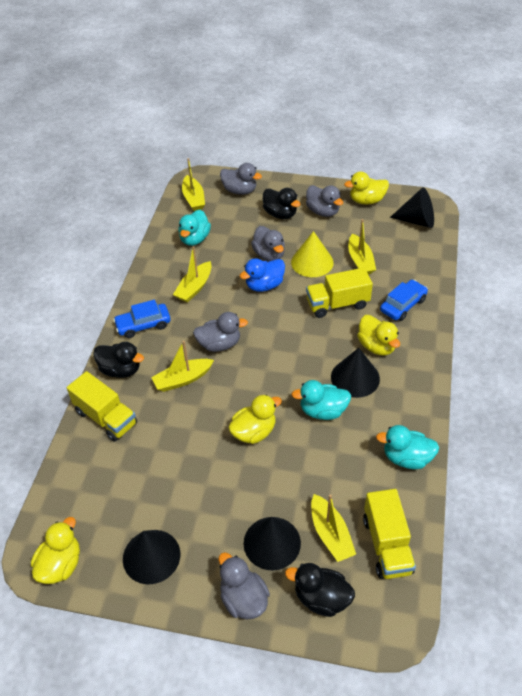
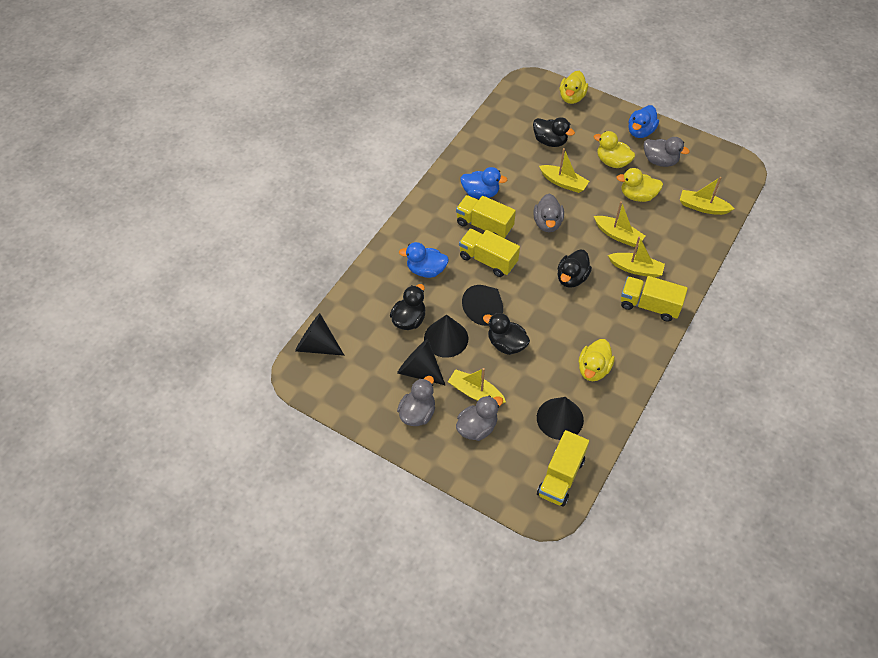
black cone: 4 -> 5
black duck: 3 -> 4
blue car: 2 -> 0
blue duck: 1 -> 3
grey duck: 5 -> 4
turquoise duck: 3 -> 0
yellow cone: 1 -> 0
yellow truck: 3 -> 4

